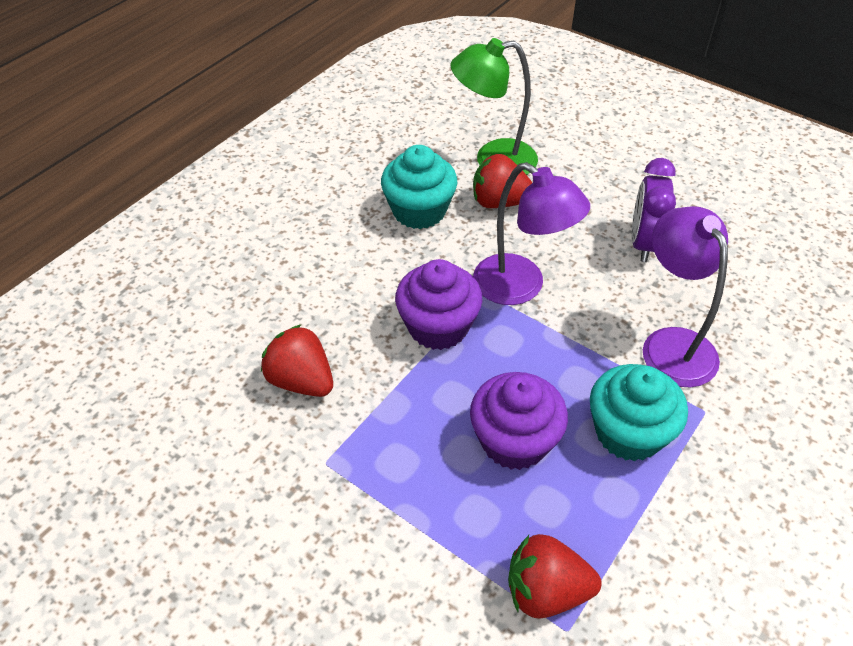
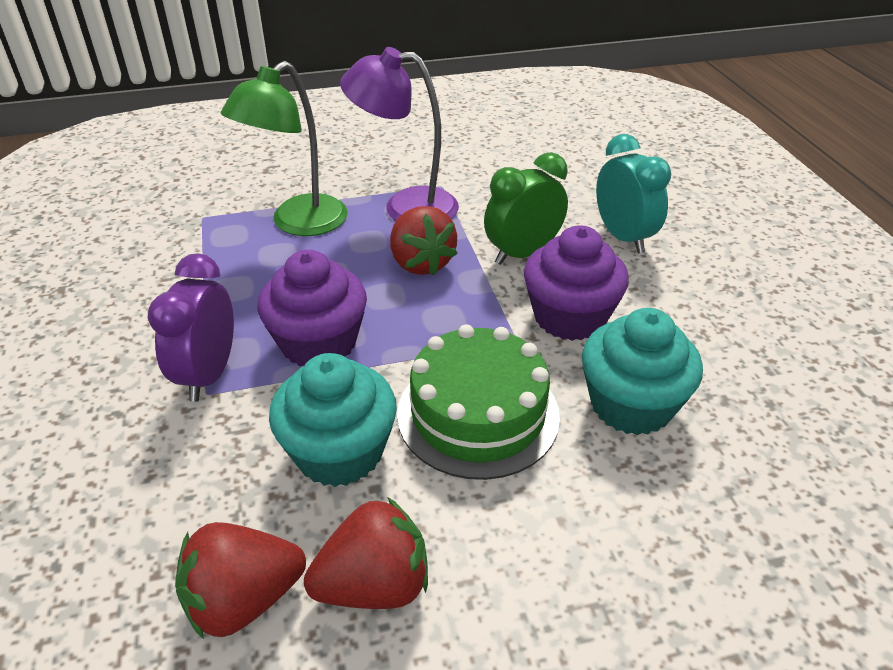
green cake: 0 -> 1
green clock: 0 -> 1
purple lamp: 2 -> 1
turquoise clock: 0 -> 1

